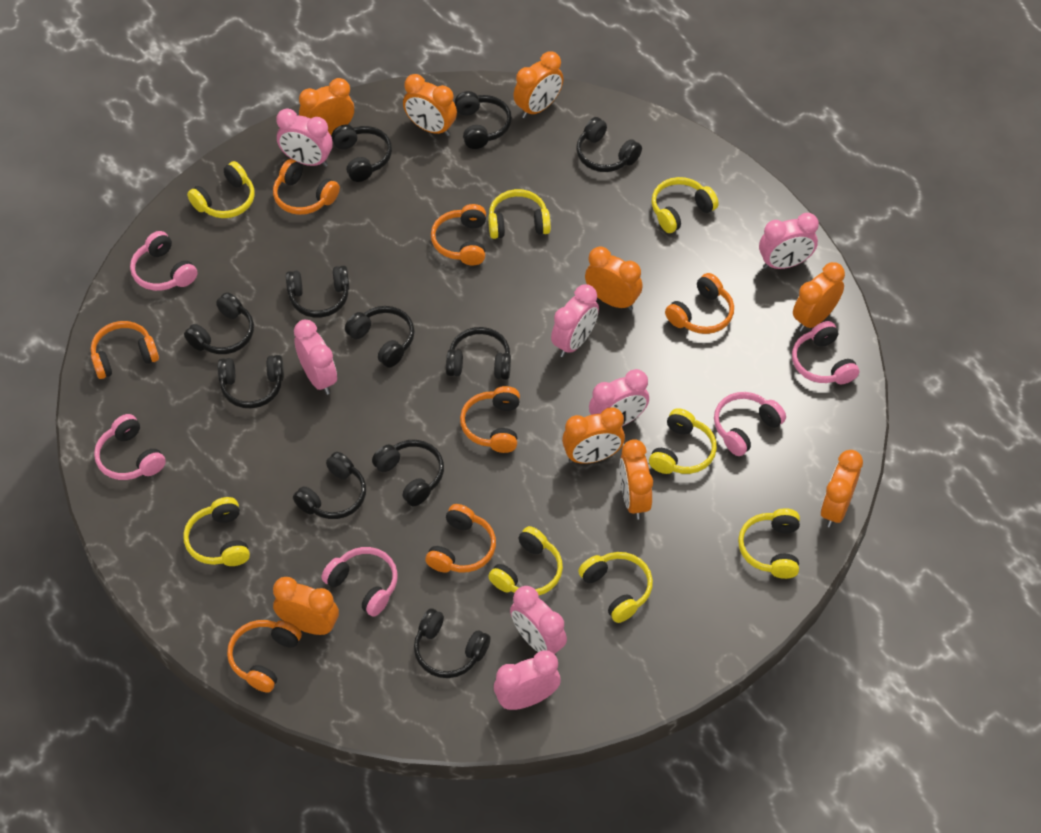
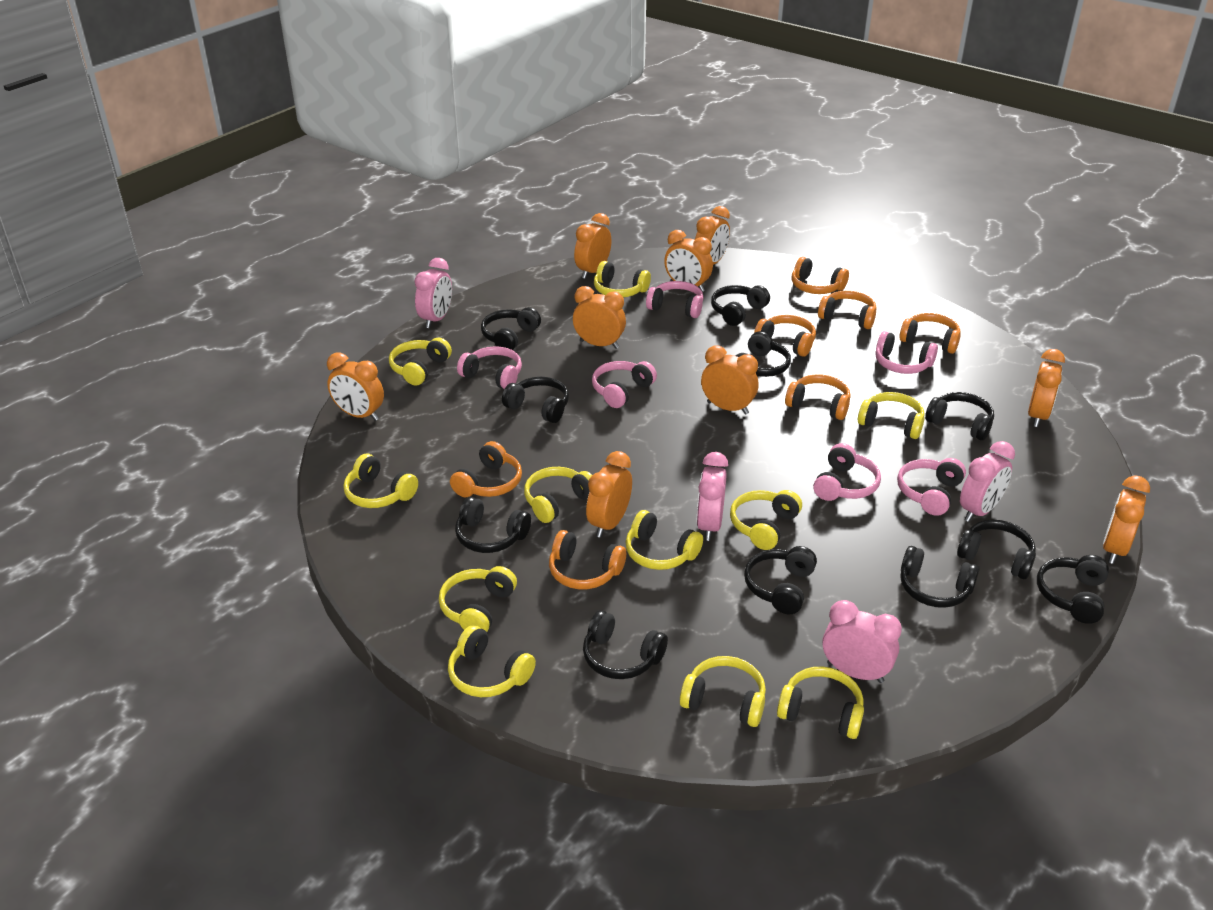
pink clock: 7 -> 4
pink headphones: 5 -> 6
yellow headphones: 8 -> 11

